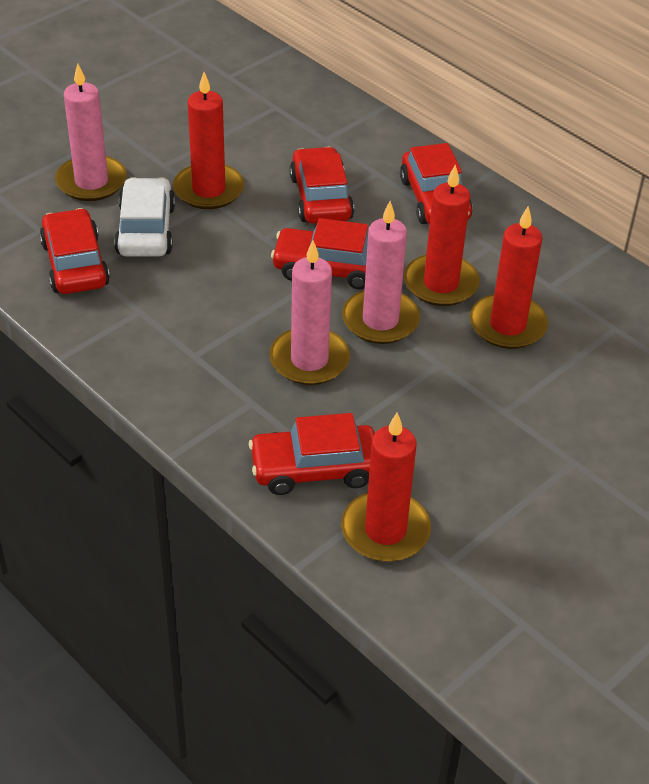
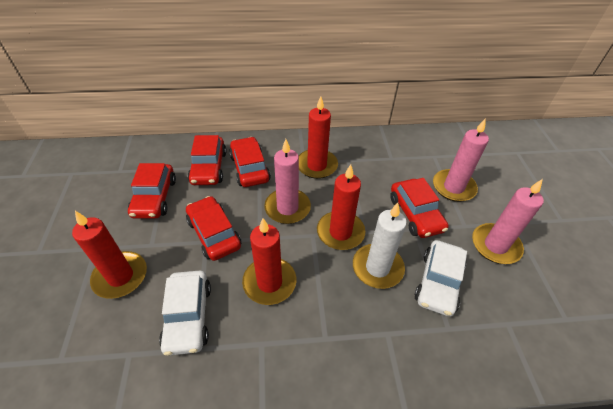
white candle: 0 -> 1
white car: 1 -> 2

